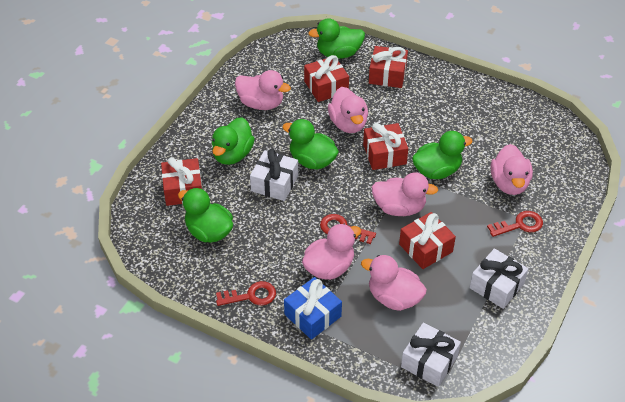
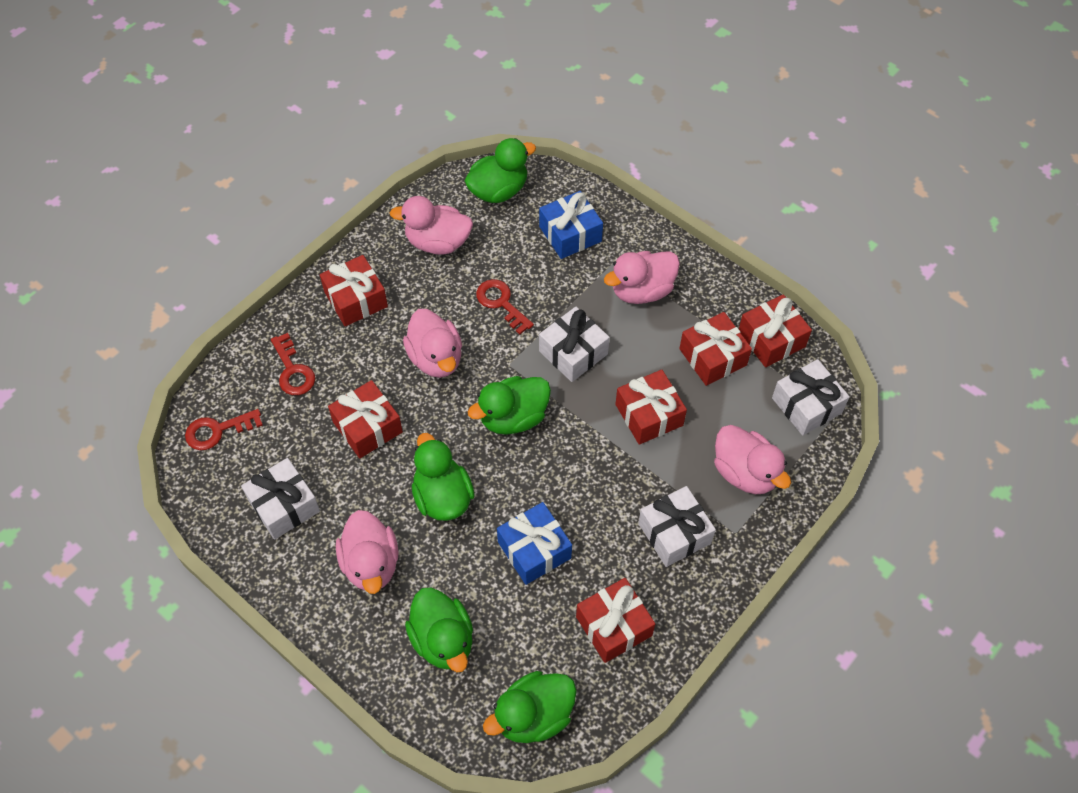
blue gift: 1 -> 2
pink duck: 6 -> 5
red gift: 5 -> 6
white gift: 3 -> 4

